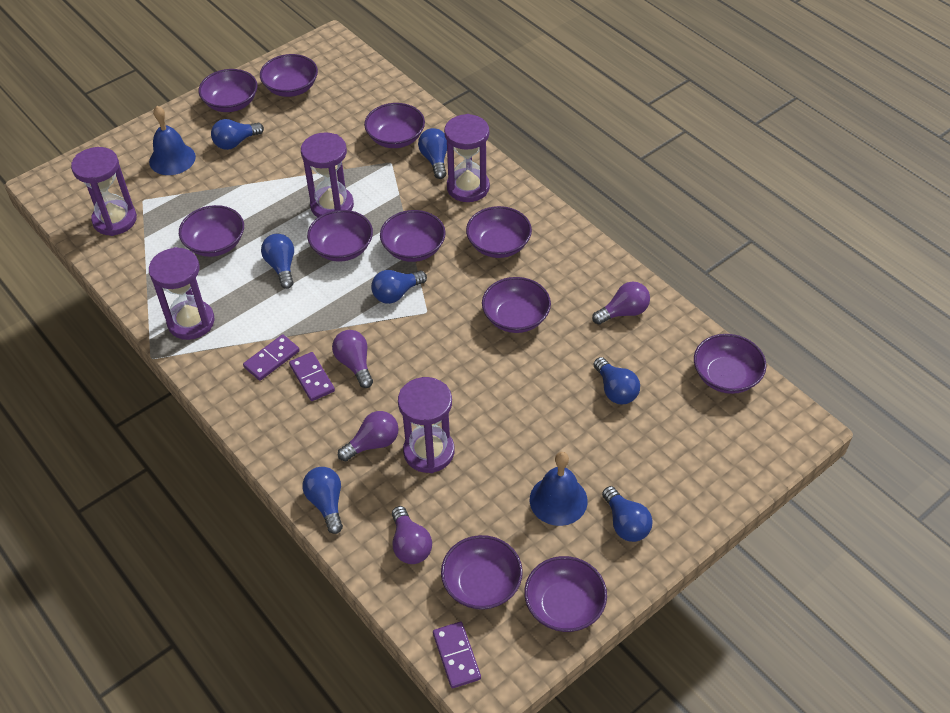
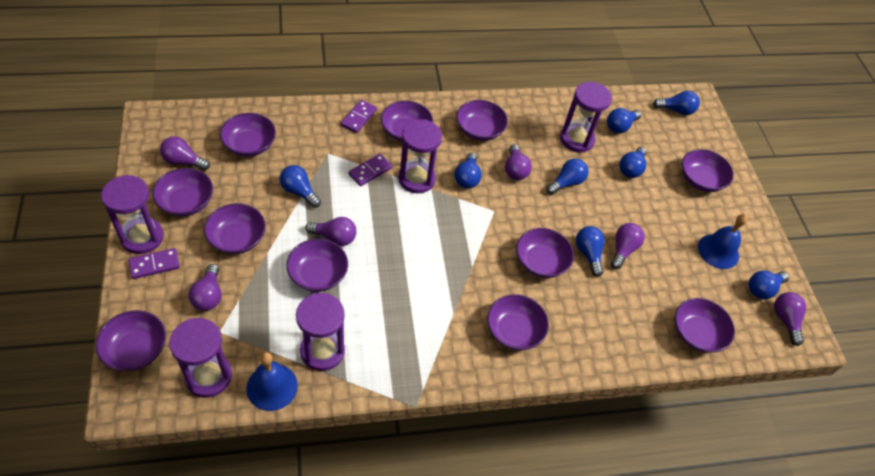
blue light bulb: 7 -> 8
purple light bulb: 4 -> 6

